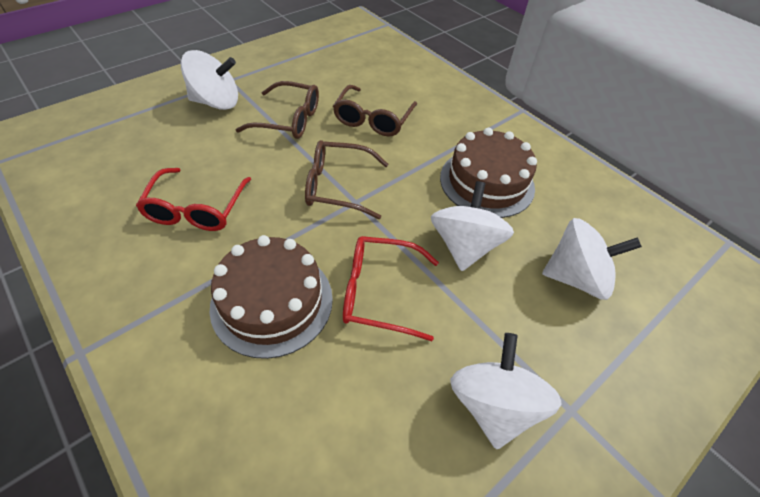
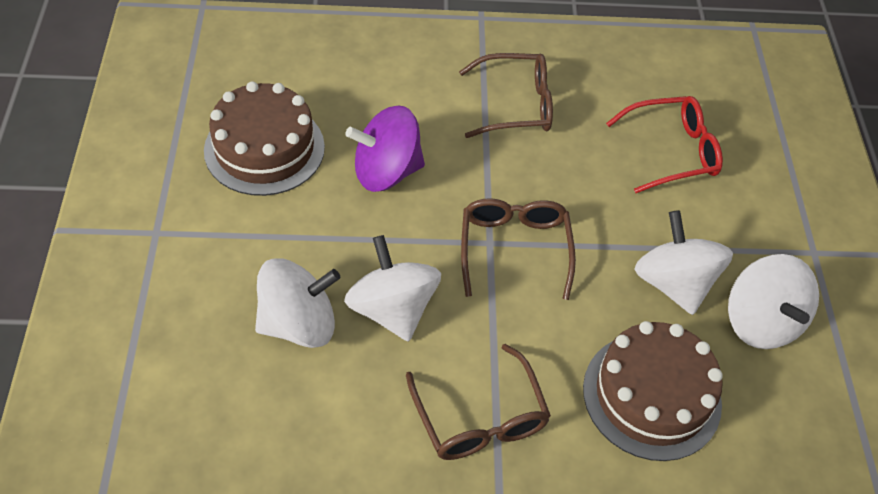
purple spinning top: 0 -> 1
red glasses: 2 -> 1

